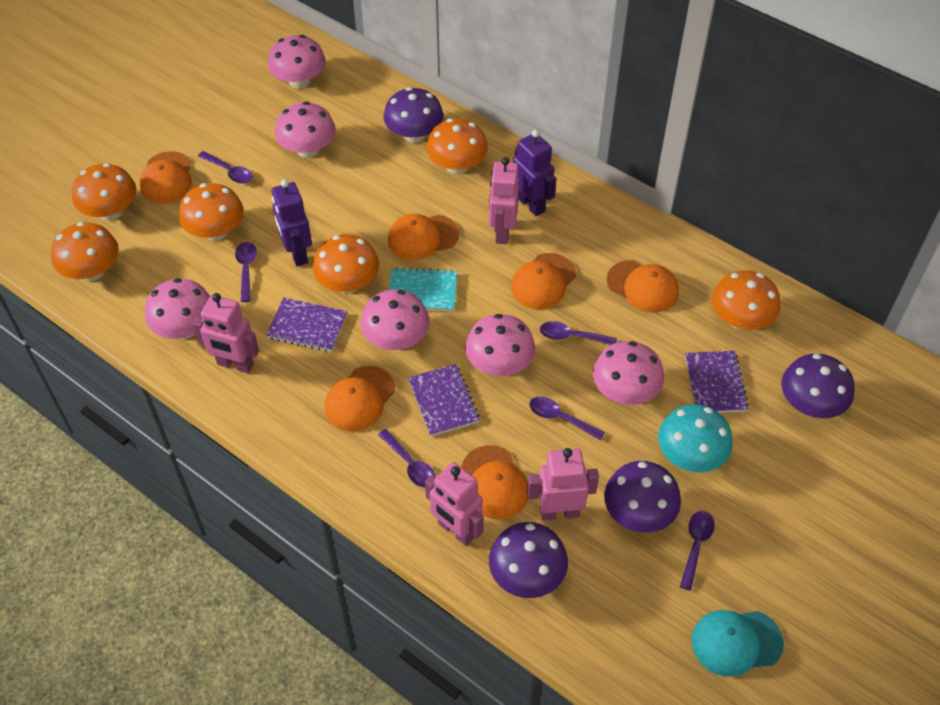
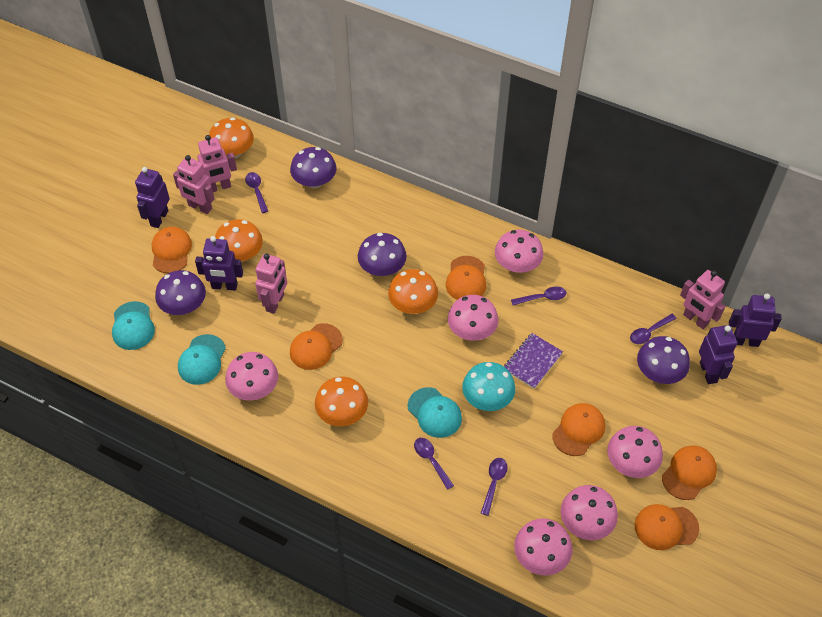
orange mushroom: 6 -> 4
purple notebook: 3 -> 1
purple robot: 2 -> 4
purple spoon: 6 -> 5
turquoise cap: 1 -> 3
turquoise notebook: 1 -> 0

